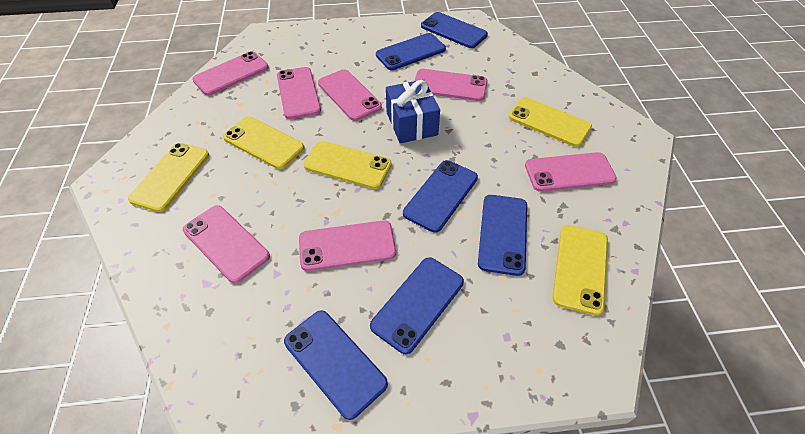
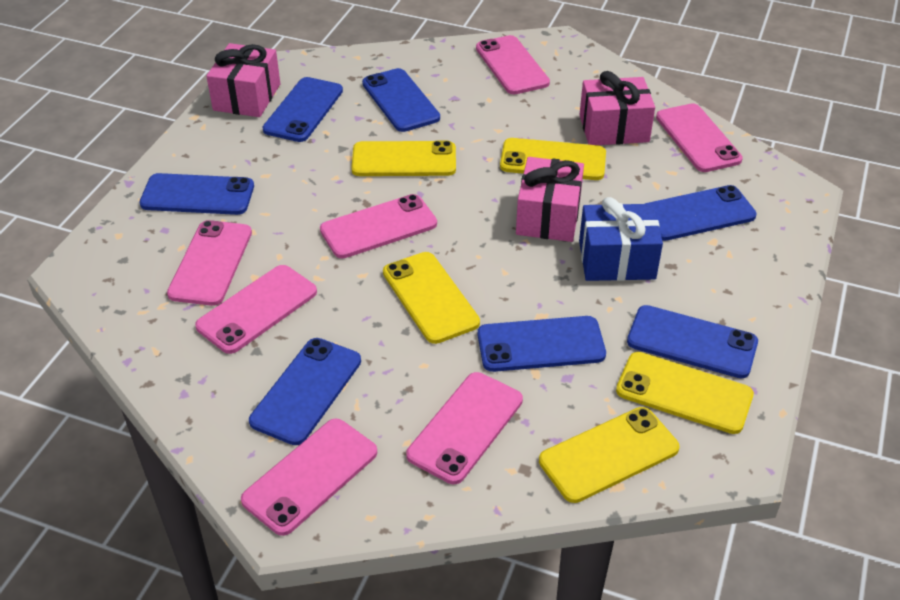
blue phone: 6 -> 7
pink gift: 0 -> 3

